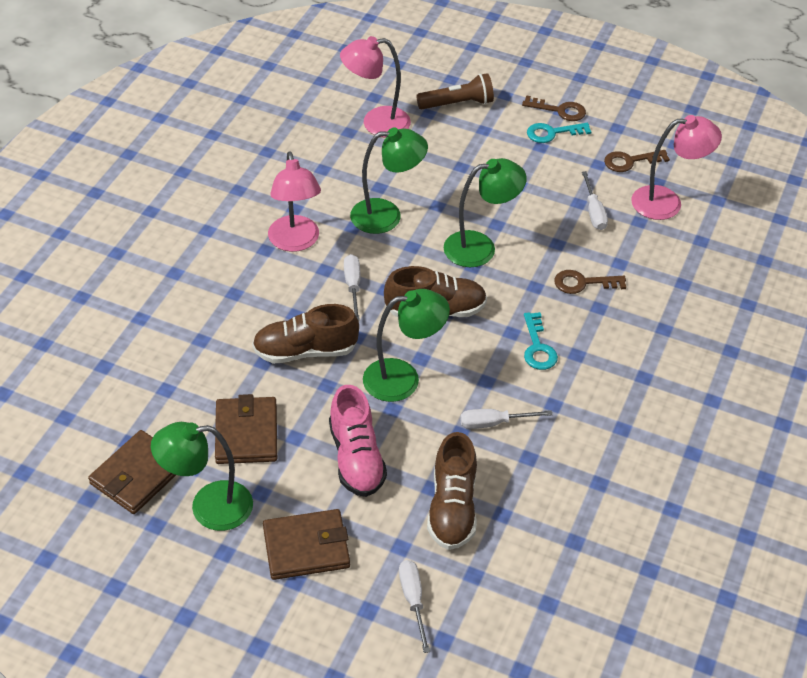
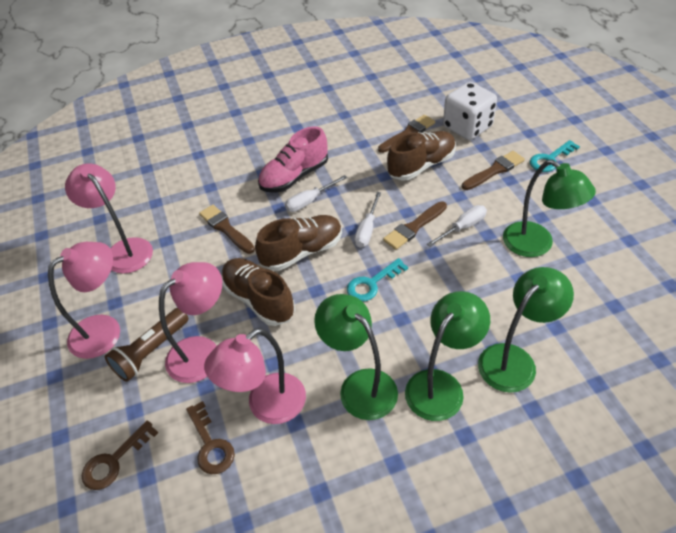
brown brush: 0 -> 4
brown key: 3 -> 2
brown wallet: 3 -> 0
pink lamp: 3 -> 4
white dice: 0 -> 1
white screwdriver: 4 -> 3

